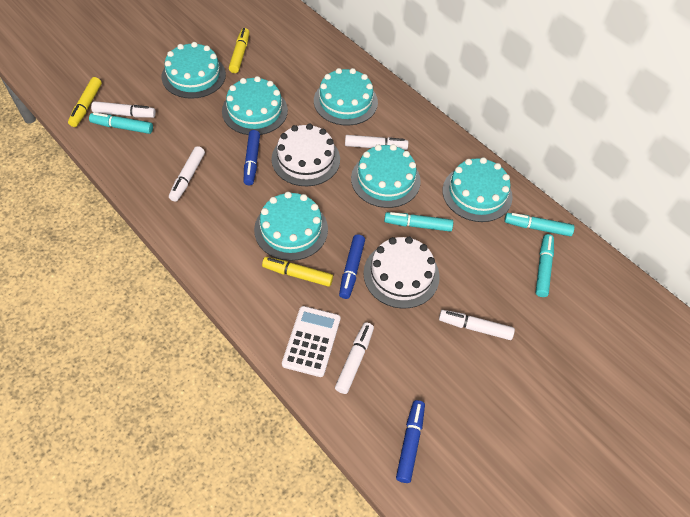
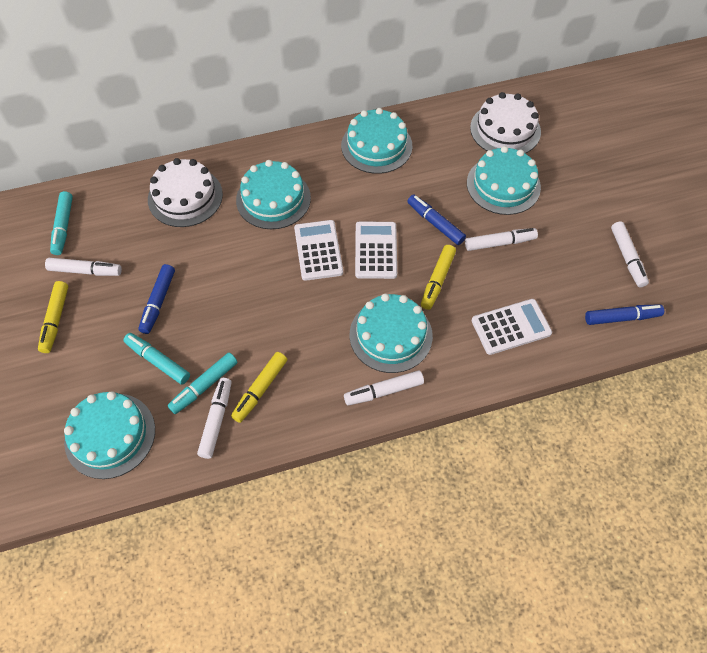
turquoise cake: 6 -> 5
turquoise marker: 4 -> 3
white calculator: 1 -> 3

